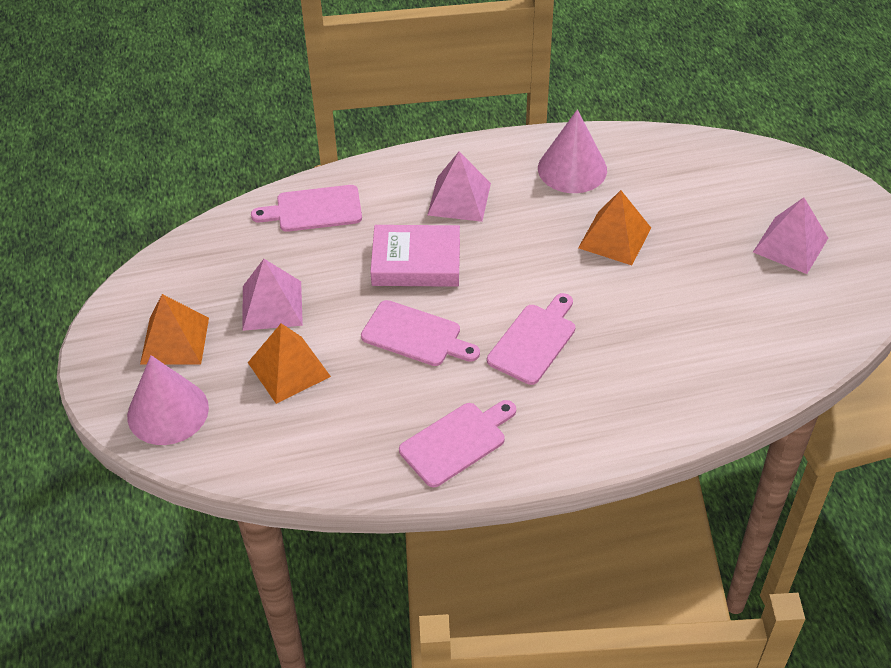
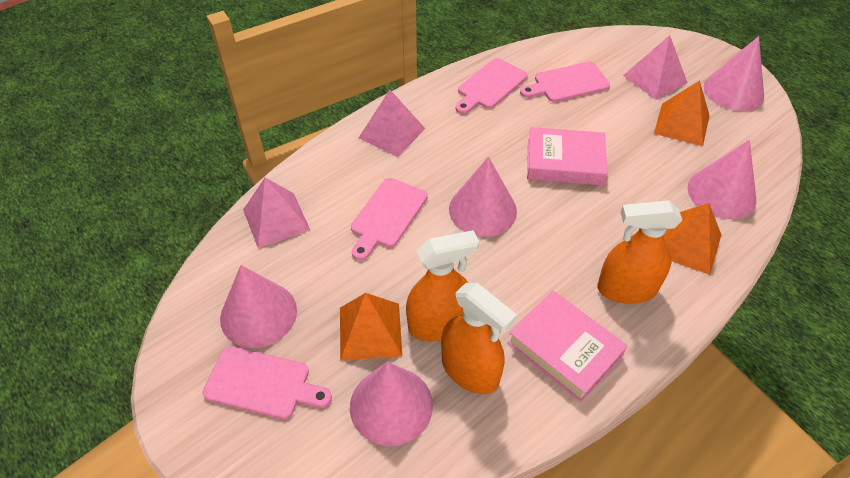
orange spray bottle: 0 -> 3
pink book: 1 -> 2
pink cone: 2 -> 5

